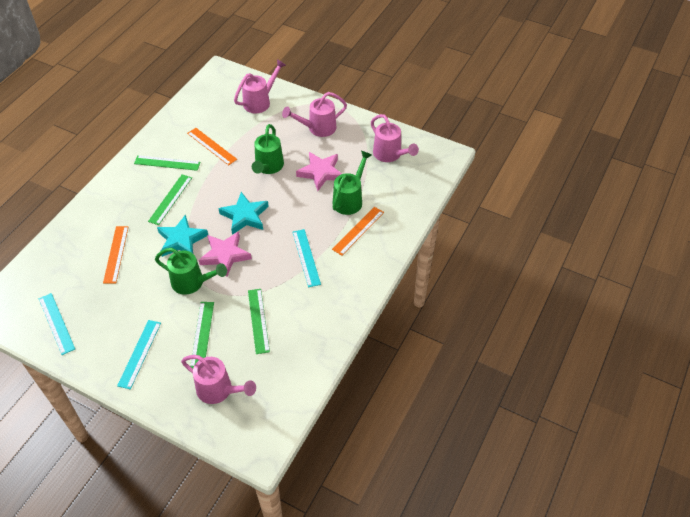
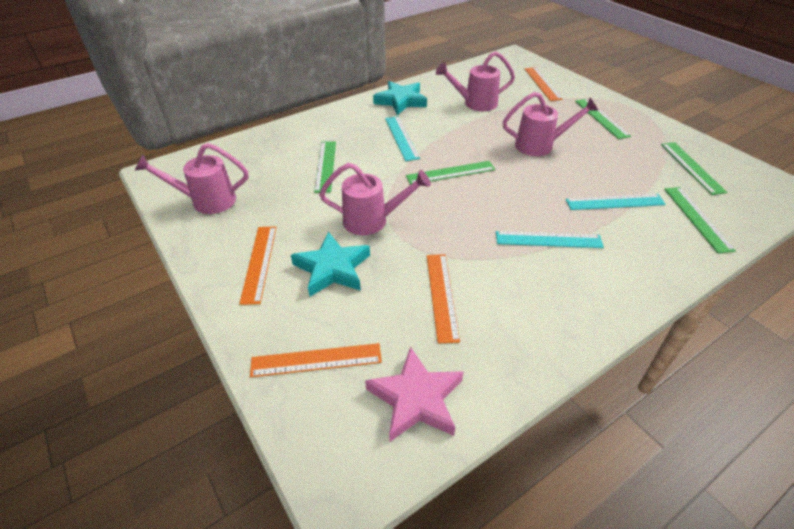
green ruler: 4 -> 5
green watering can: 3 -> 0
orange ruler: 3 -> 4
pink star: 2 -> 1

